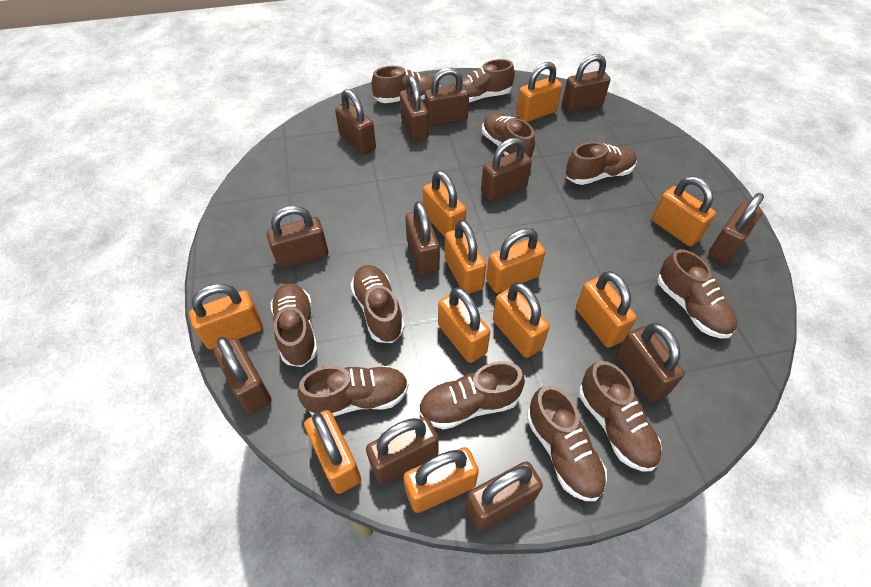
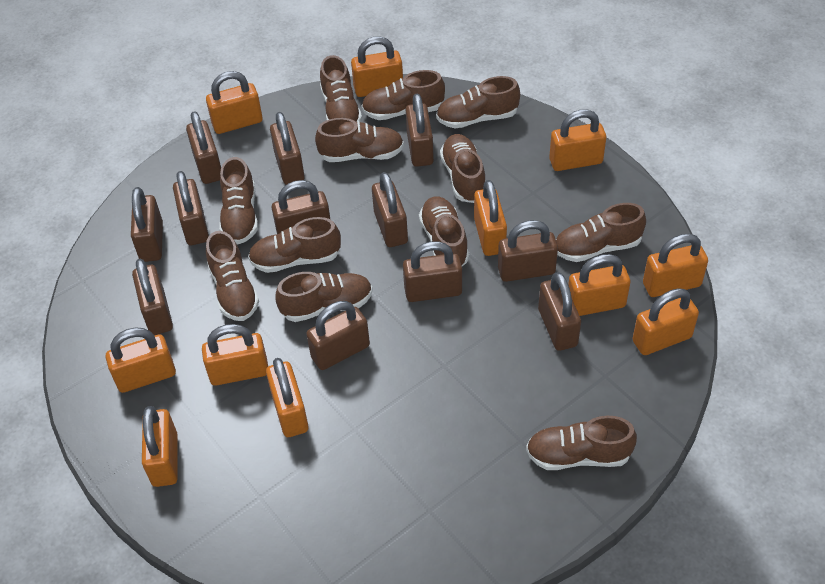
brown shoe: 11 -> 12

